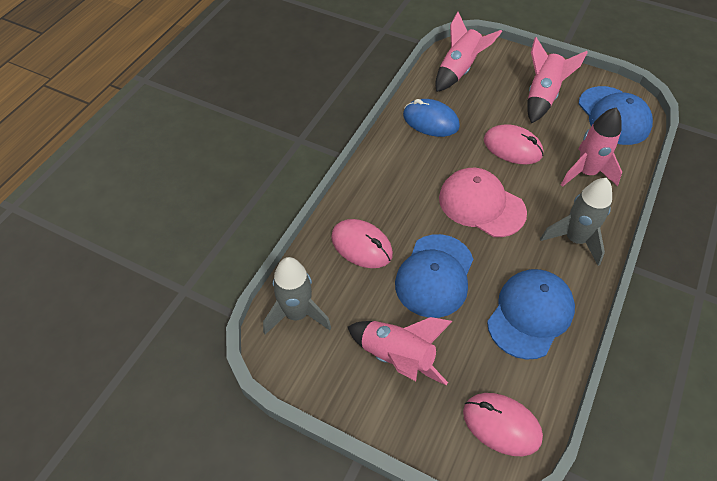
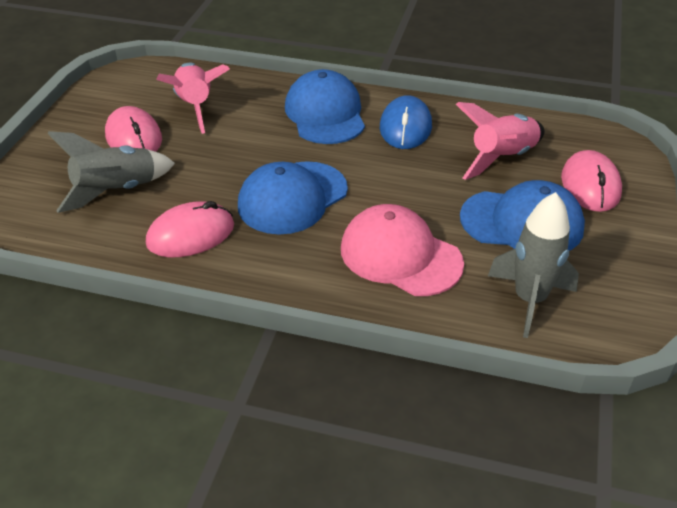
pink rocket: 4 -> 2

